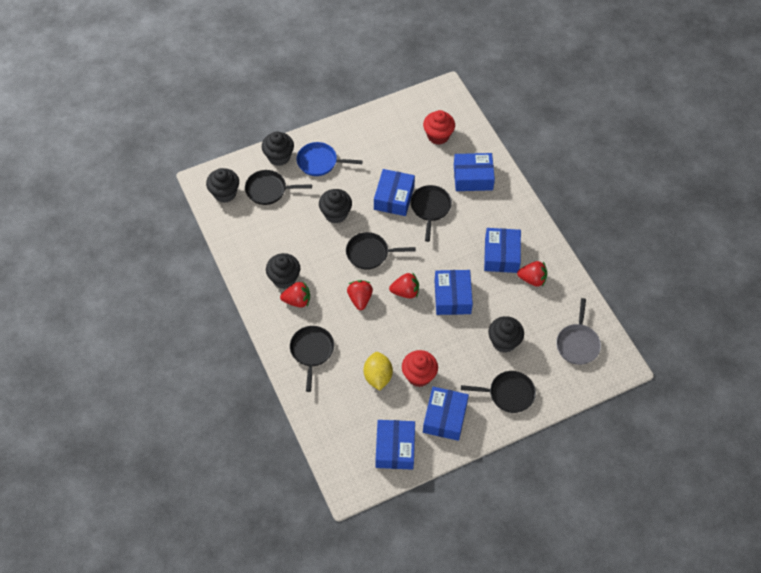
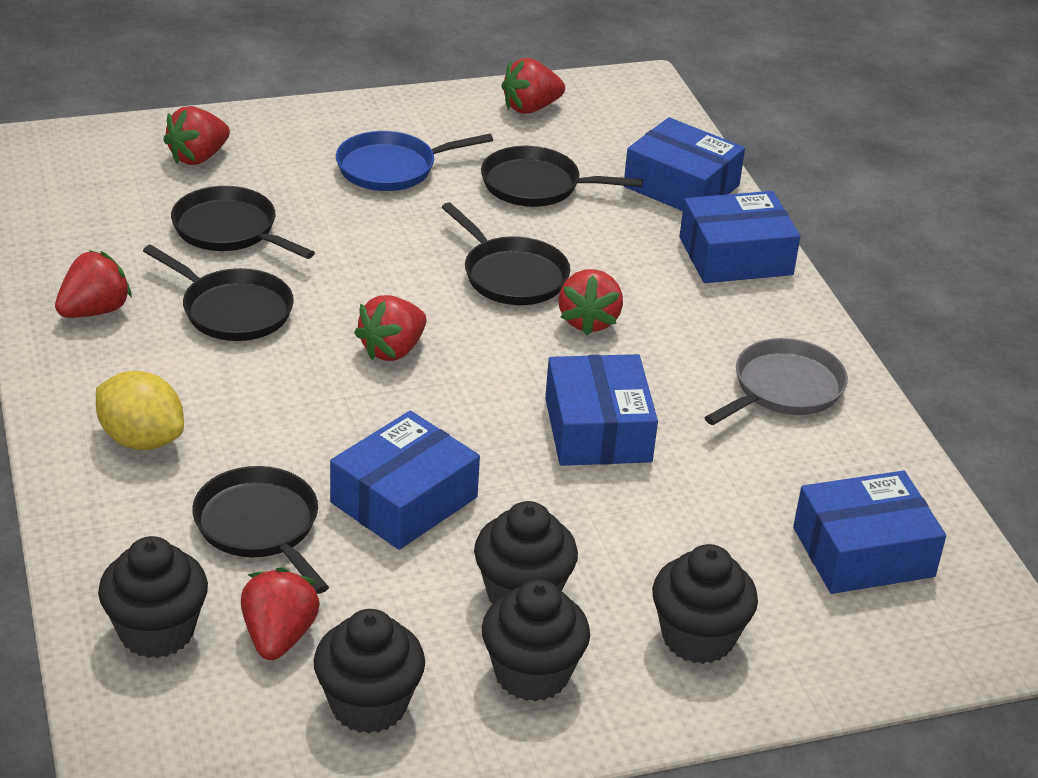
blue box: 6 -> 5
red cupcake: 2 -> 0
red strawberry: 4 -> 6

